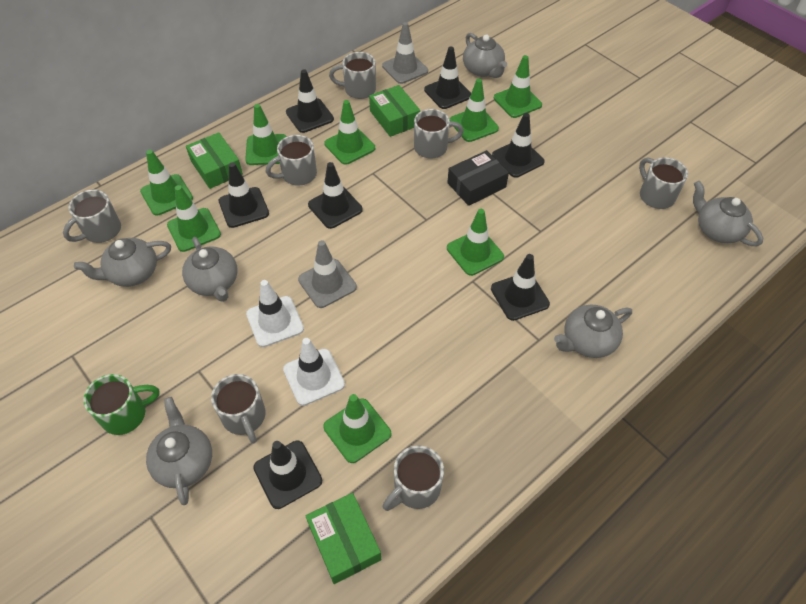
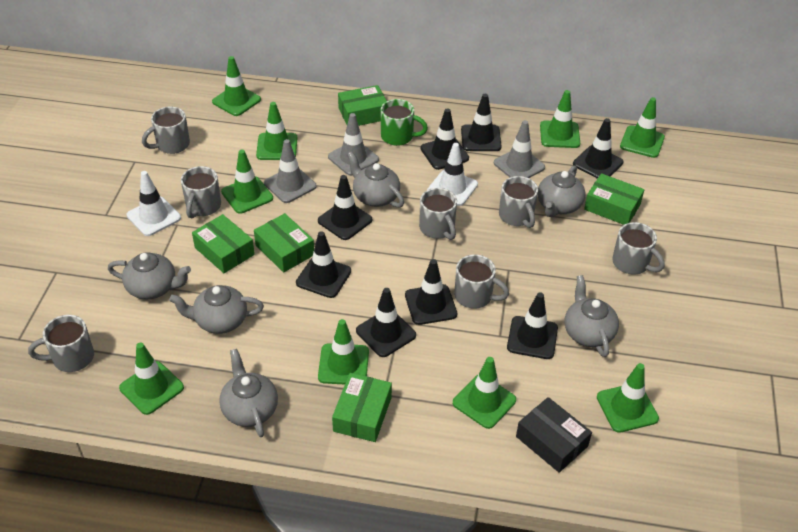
black traffic cone: 7 -> 8
green box: 3 -> 5
green traffic cone: 8 -> 9
grey traffic cone: 2 -> 3

